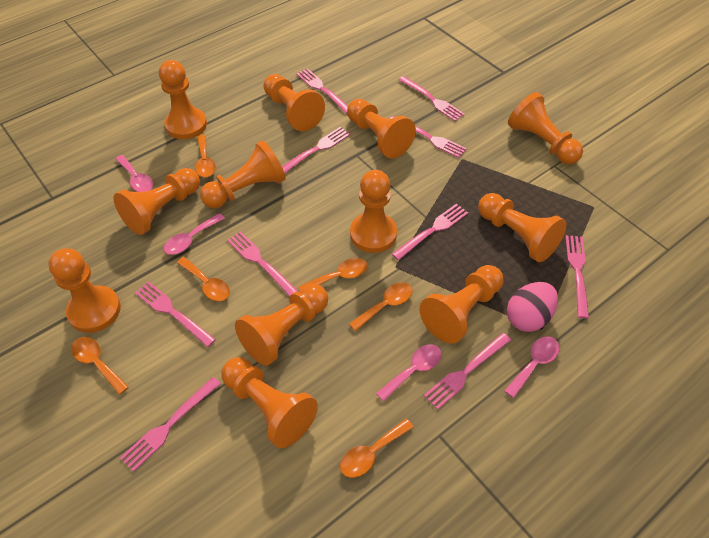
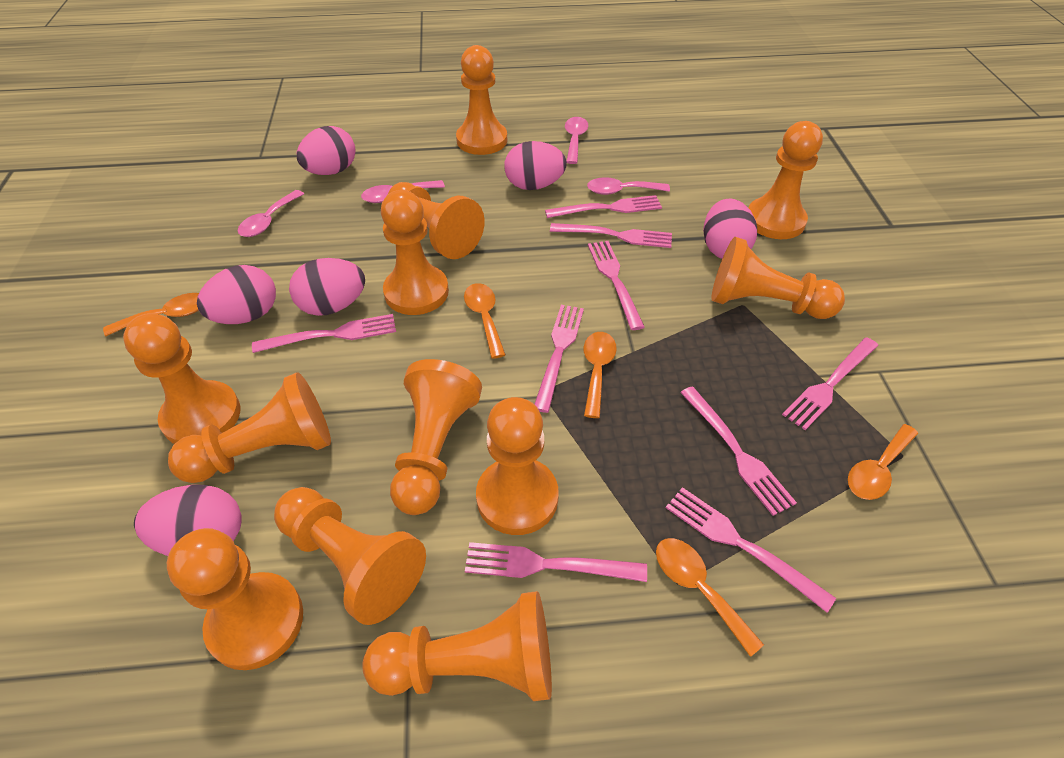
orange spoon: 6 -> 5
pink egg: 1 -> 6
pink fork: 10 -> 9

